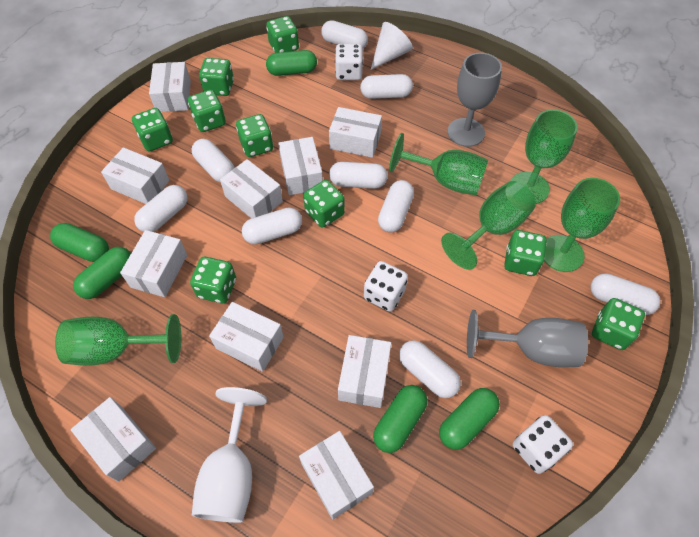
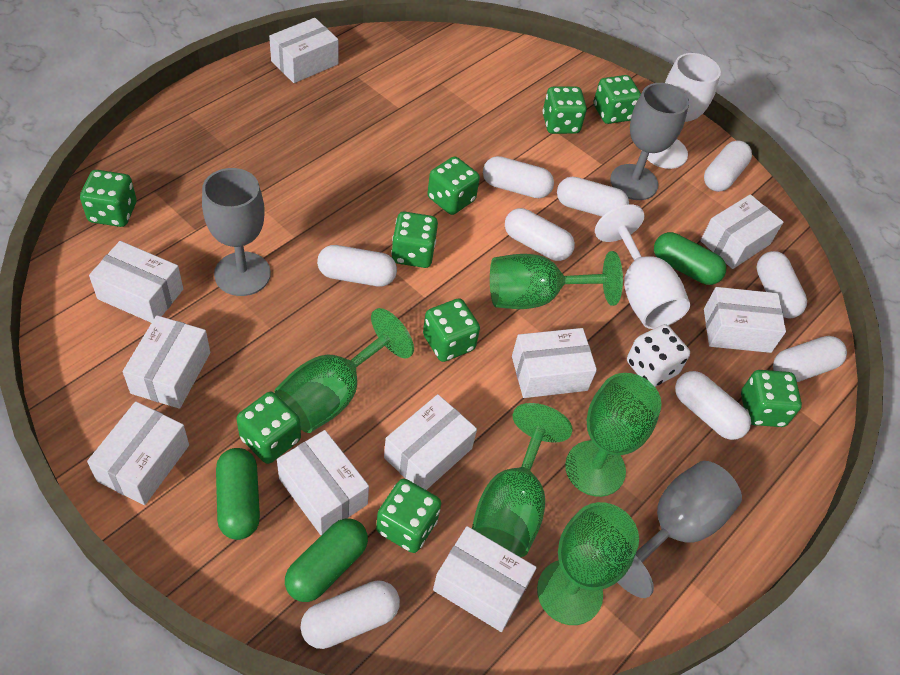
green capsule: 5 -> 3
grey goblet: 2 -> 3
white cone: 1 -> 0
white dice: 3 -> 1
white goblet: 1 -> 2

